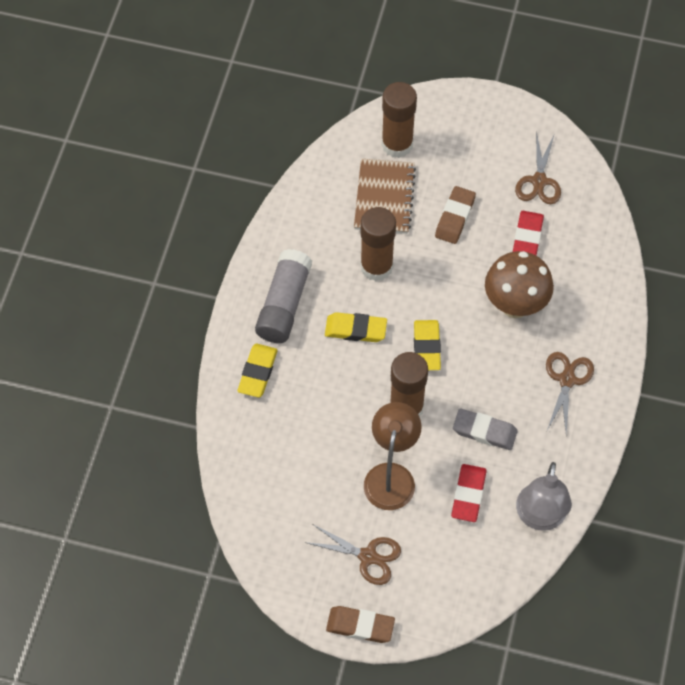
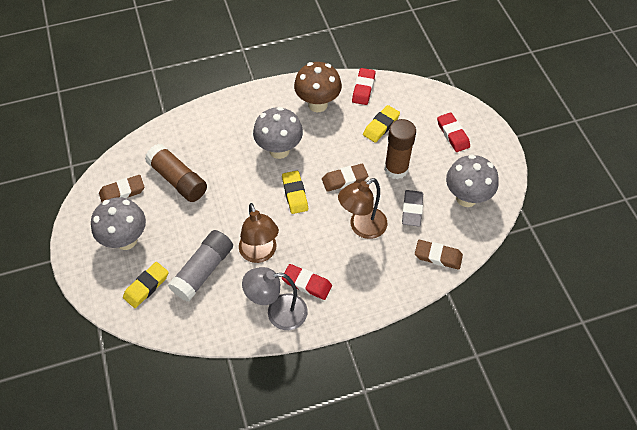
brown eraser: 2 -> 3
brown glue stick: 3 -> 2
brown lamp: 1 -> 2
brown notebook: 1 -> 0
brown scissors: 3 -> 0
grey mushroom: 0 -> 3
red eraser: 2 -> 3

